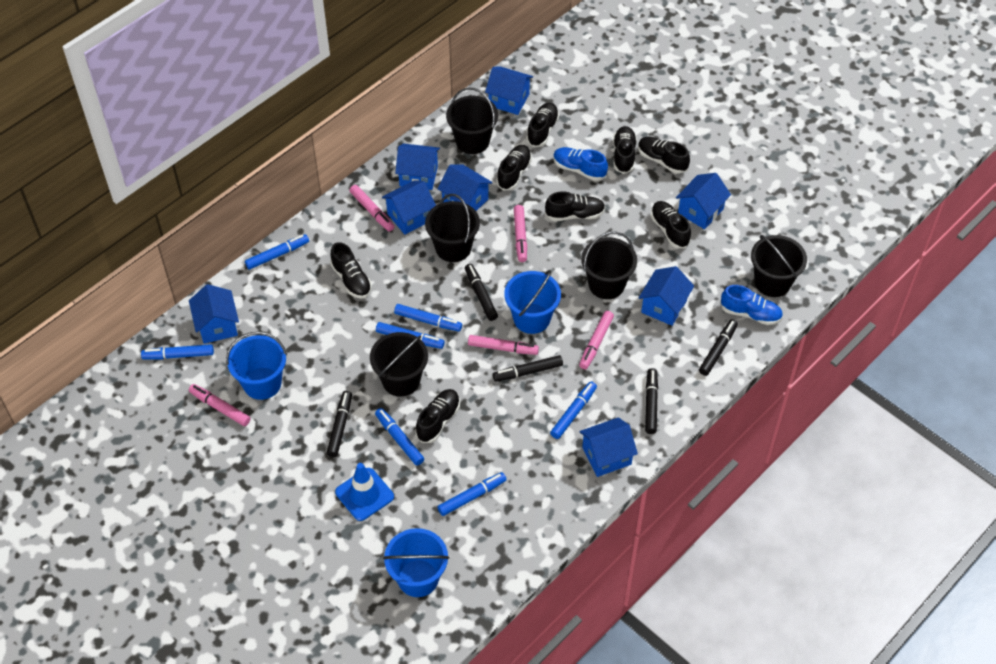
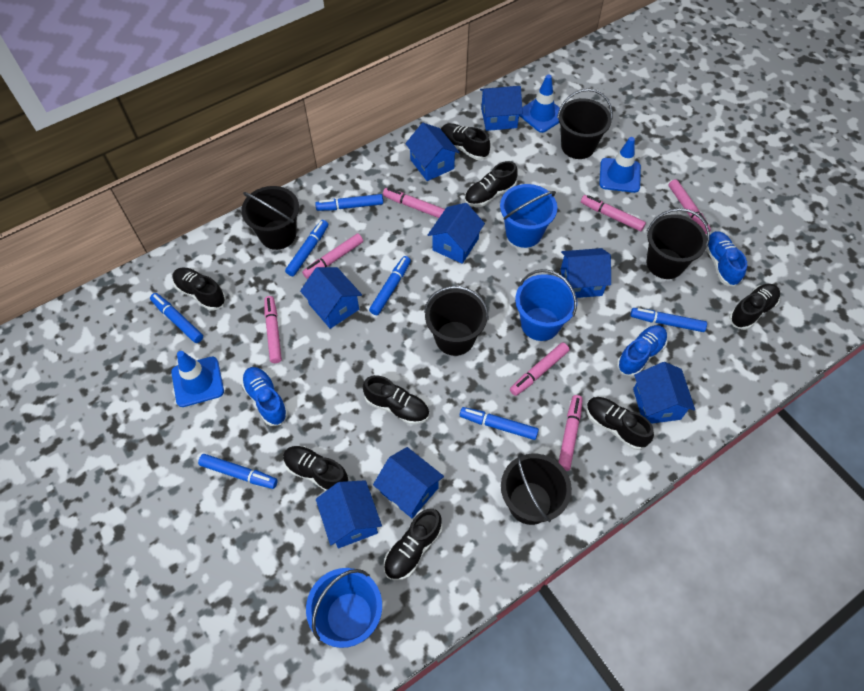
black marker: 5 -> 0
blue shoe: 2 -> 3
blue traffic cone: 1 -> 3
pink marker: 5 -> 7

